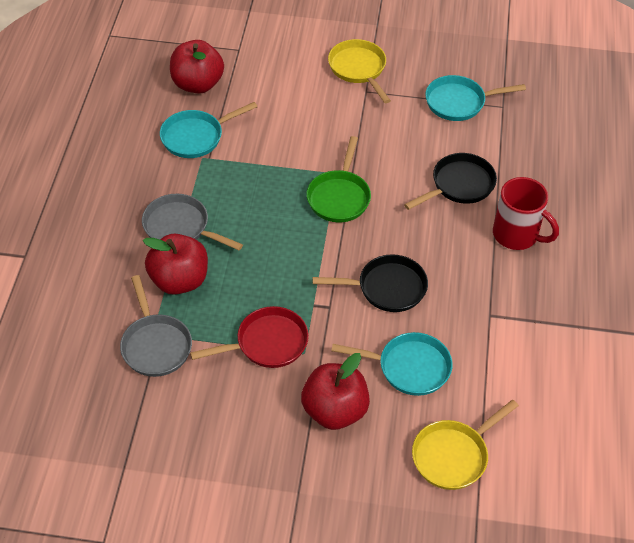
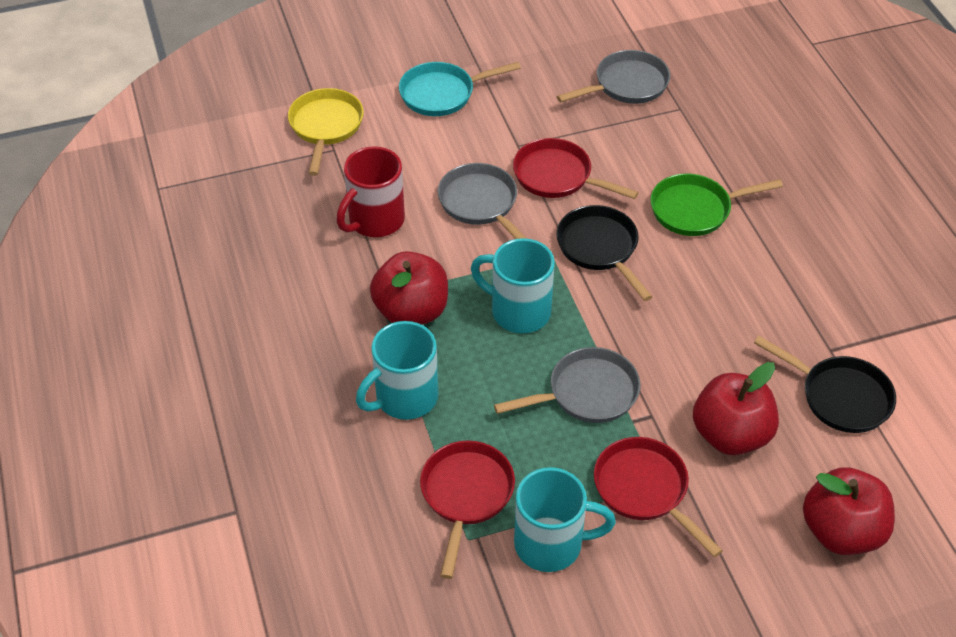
grey pan: 2 -> 3
red pan: 1 -> 3
turquoise mug: 0 -> 3
turquoise pan: 3 -> 1
yellow pan: 2 -> 1

